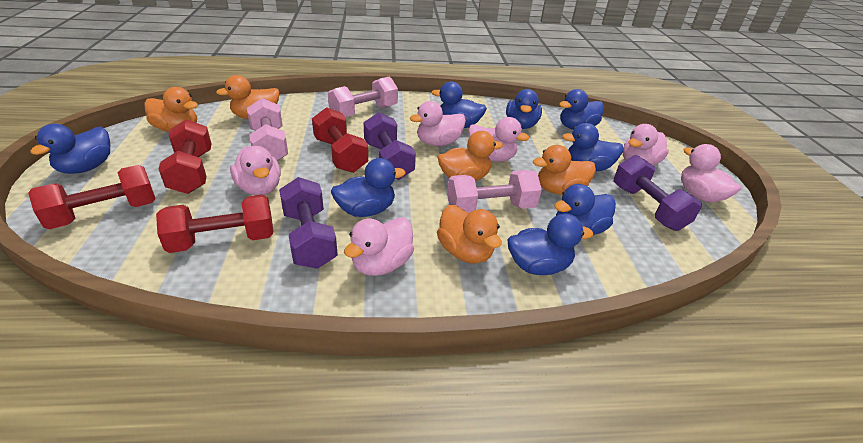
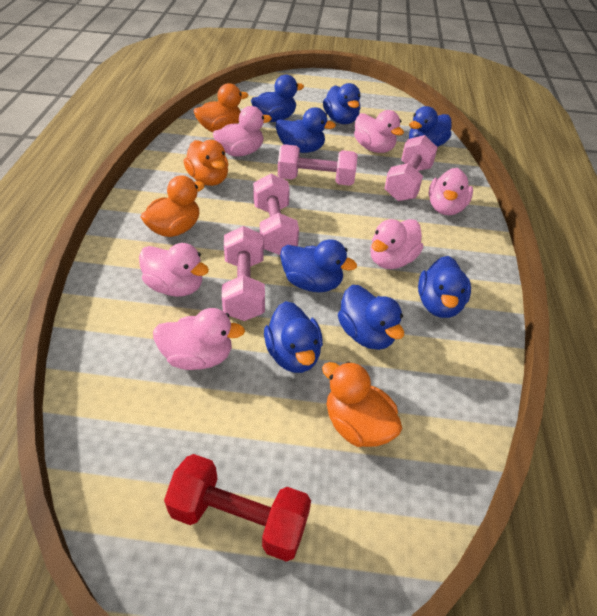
orange duck: 5 -> 4
pink dumbbell: 3 -> 4
purple dumbbell: 3 -> 0
red dumbbell: 4 -> 1

